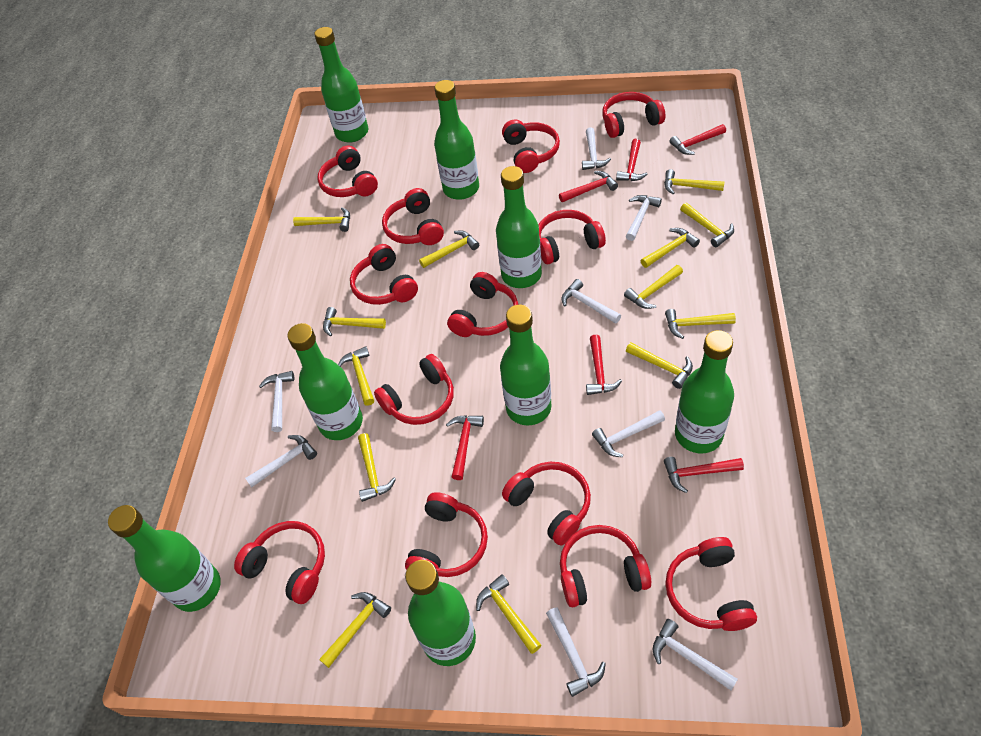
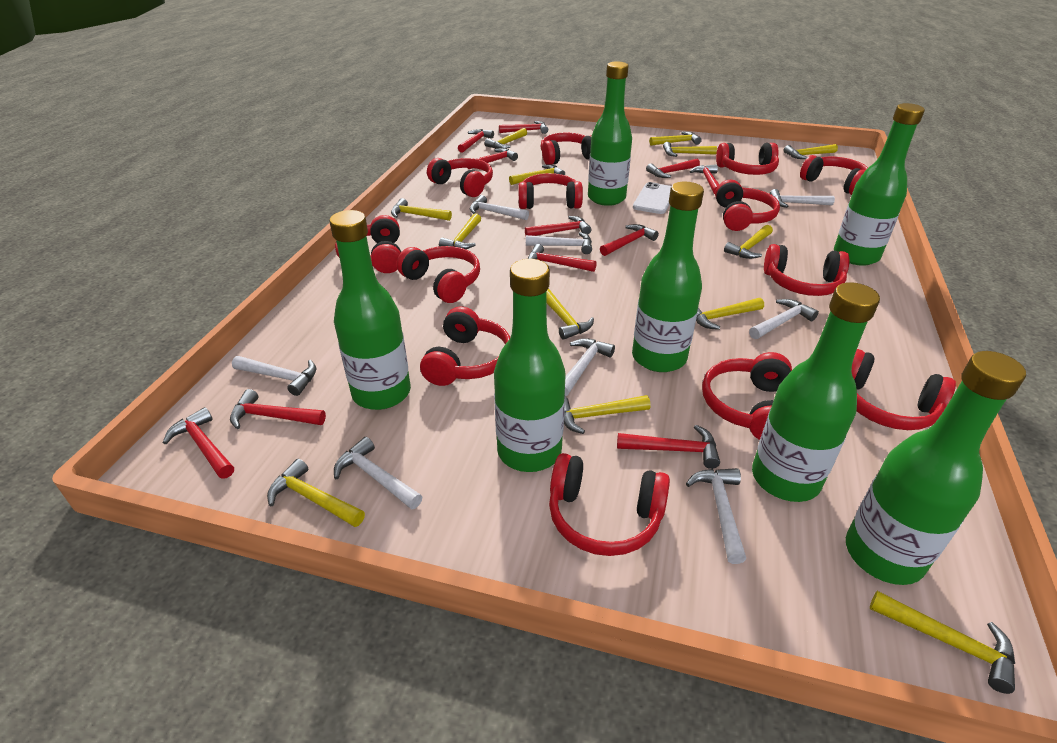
green bottle: 8 -> 7
red hammer: 6 -> 11
white phone: 0 -> 1

